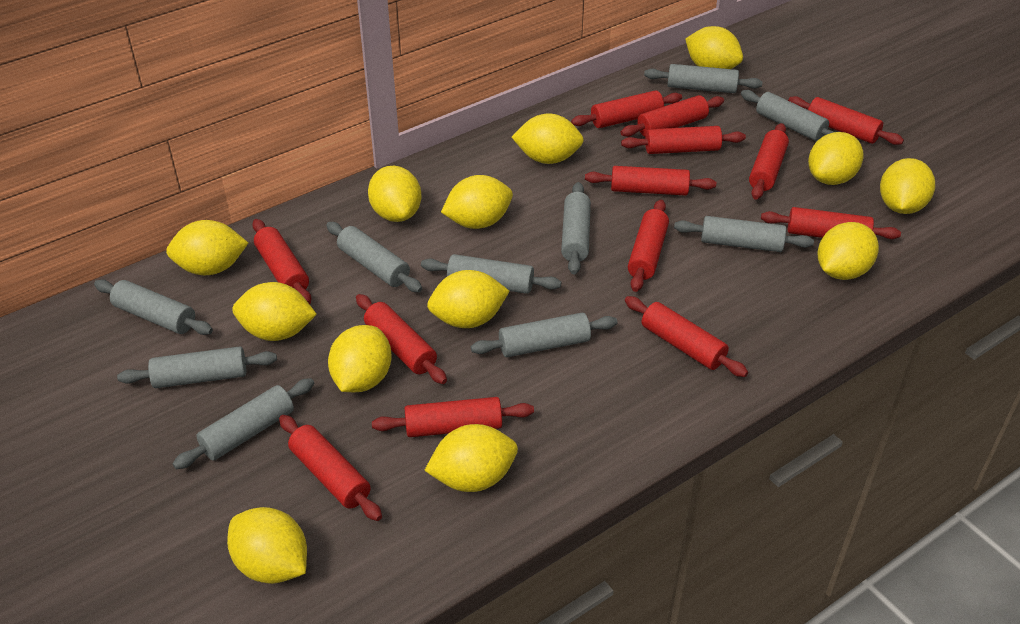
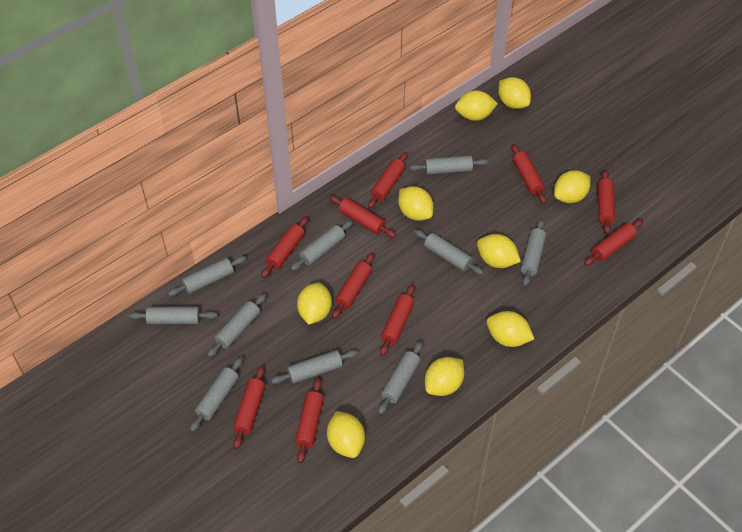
red rolling pin: 13 -> 10
yellow lemon: 13 -> 9

